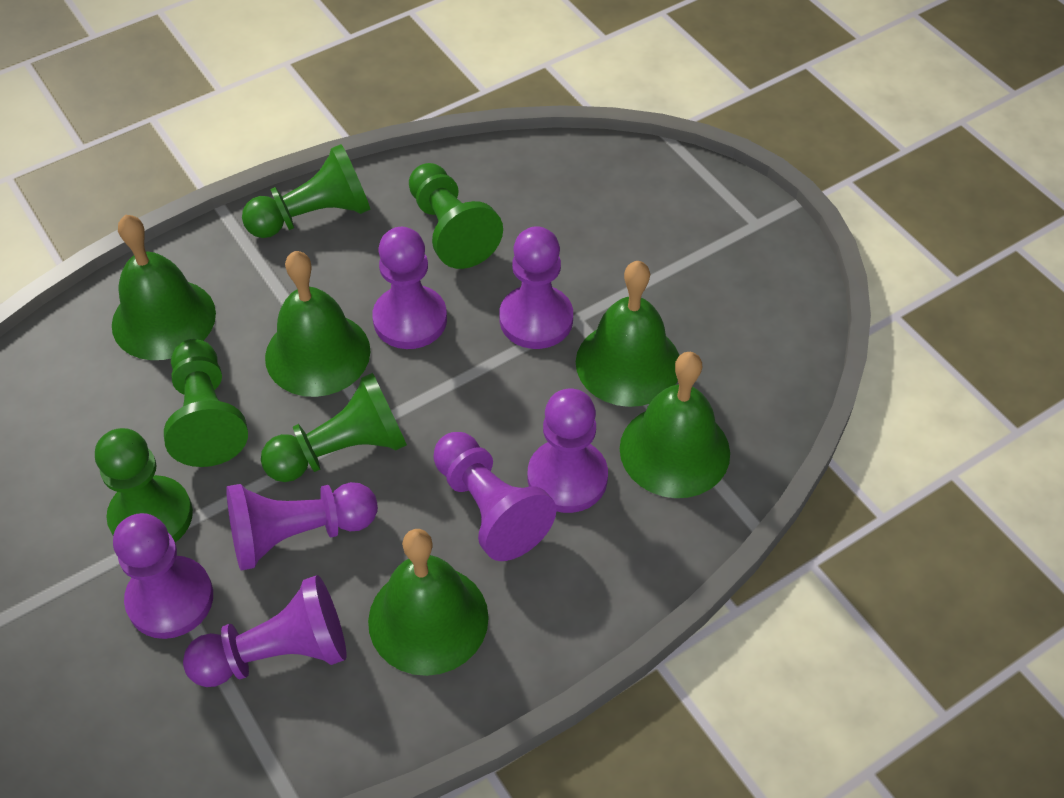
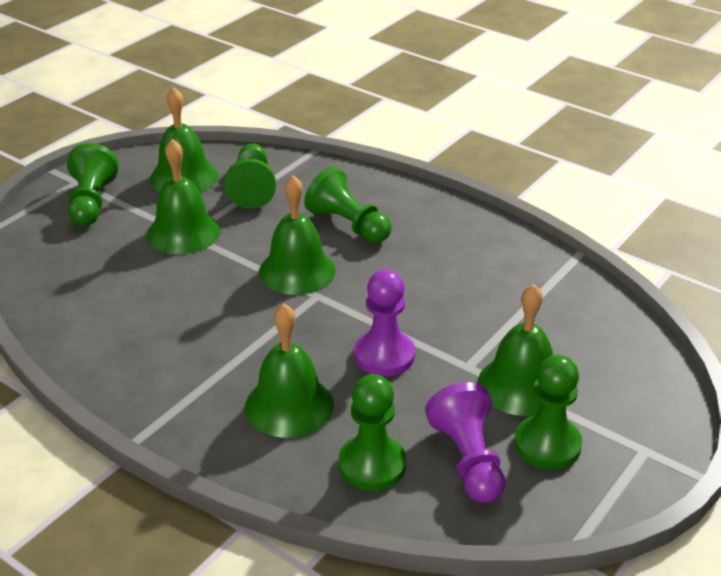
purple pawn: 7 -> 2

